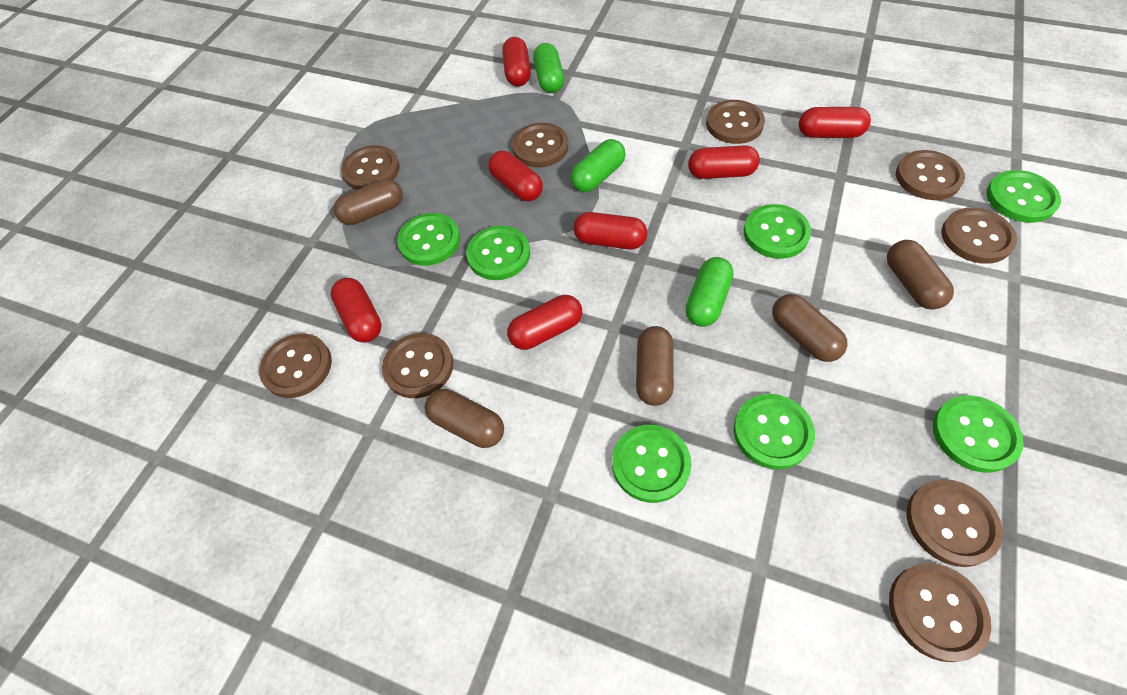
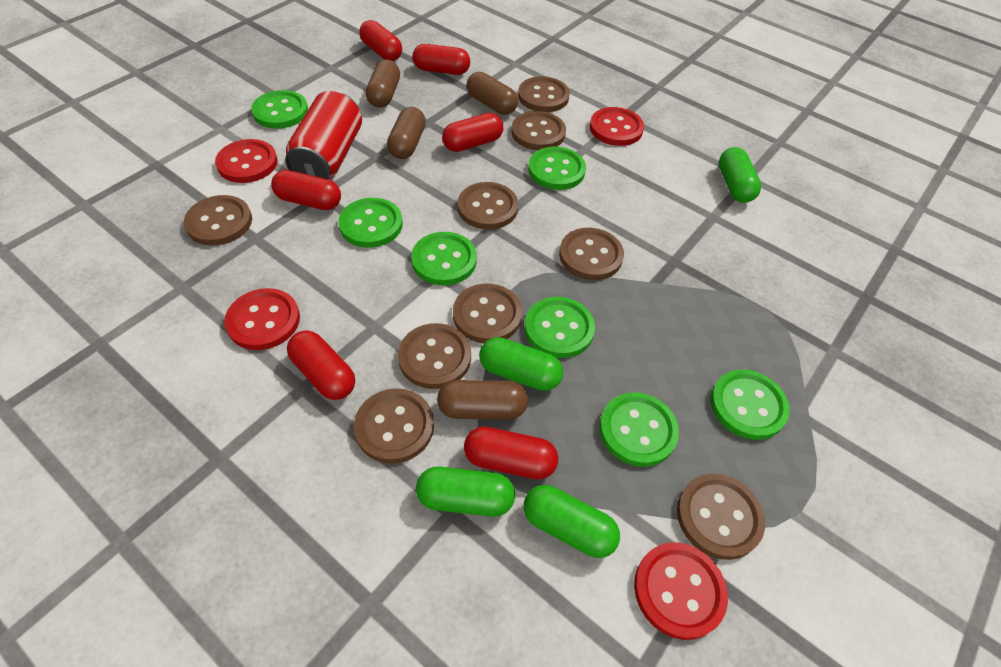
brown capsule: 5 -> 4
green capsule: 3 -> 4
red button: 0 -> 4
red can: 0 -> 1
red capsule: 7 -> 6

